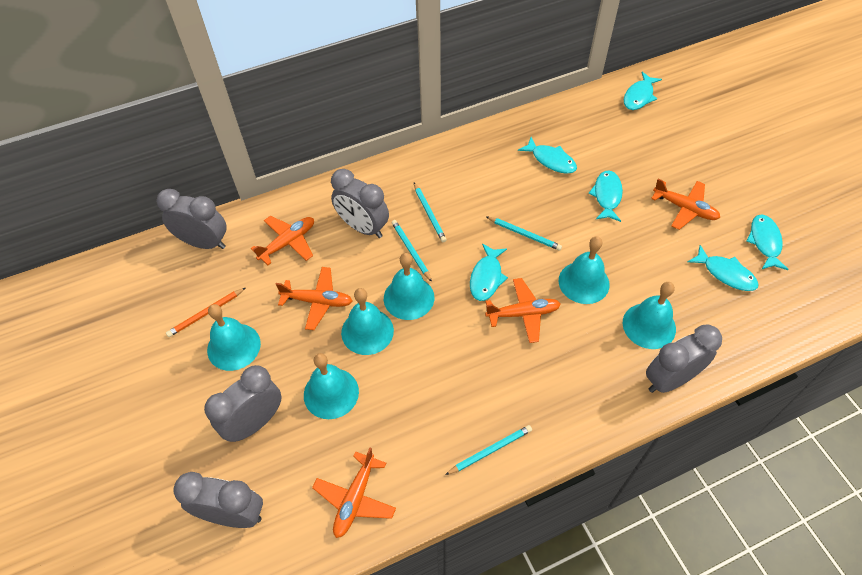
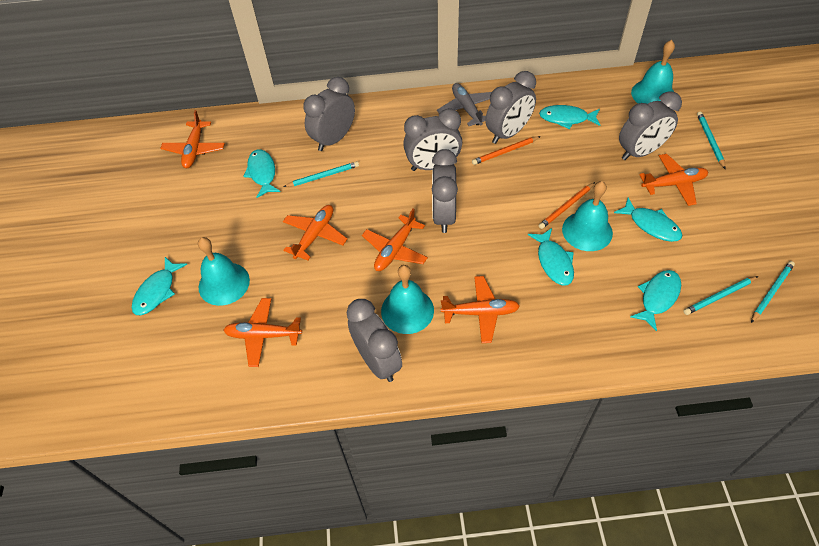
grey clock: 5 -> 6
grey plane: 0 -> 1
orange pencil: 1 -> 2
orange plane: 5 -> 6
turquoise bell: 6 -> 4

